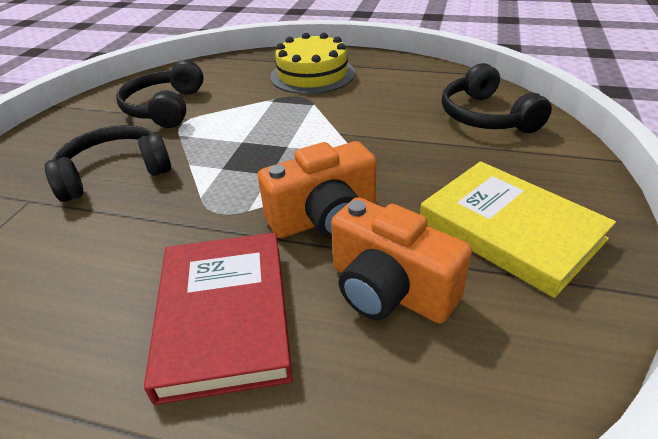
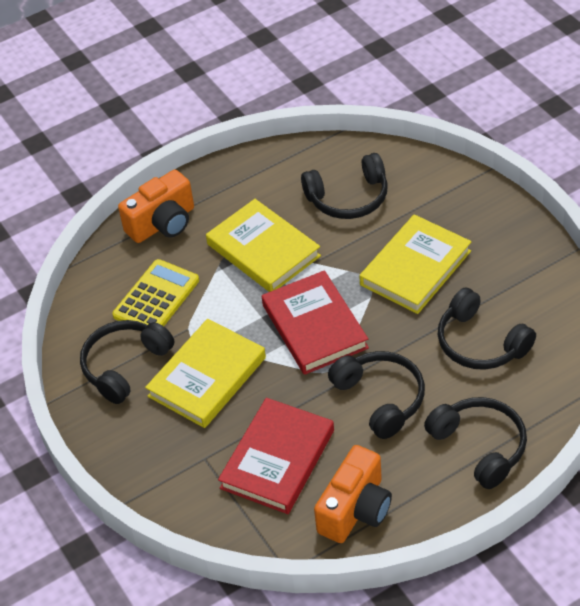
black headphones: 3 -> 5
red book: 1 -> 2
yellow book: 1 -> 3
yellow cake: 1 -> 0
yellow calculator: 0 -> 1

